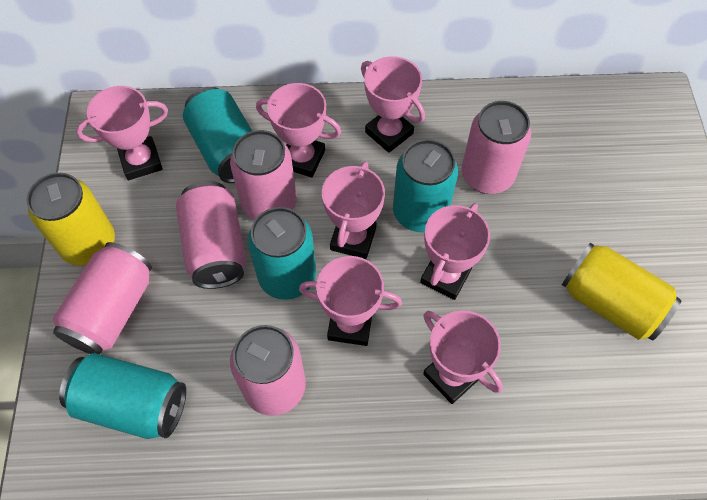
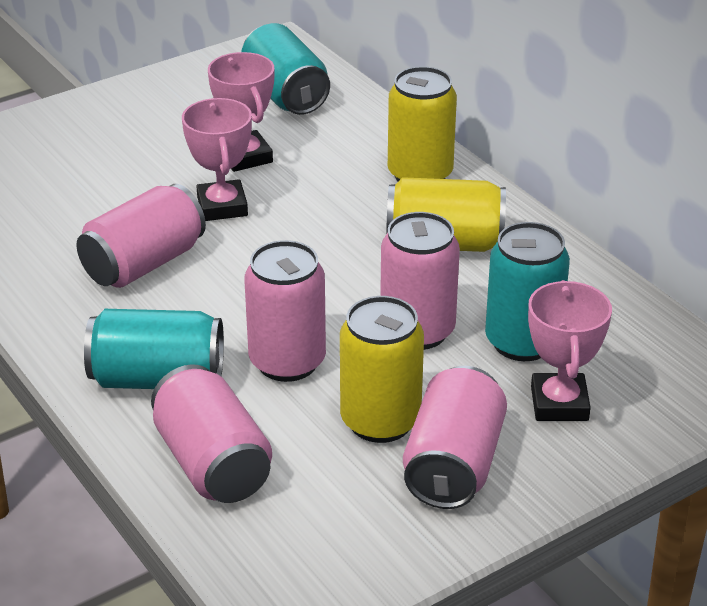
pink trophy: 7 -> 3
turquoise can: 4 -> 3
yellow can: 2 -> 3

